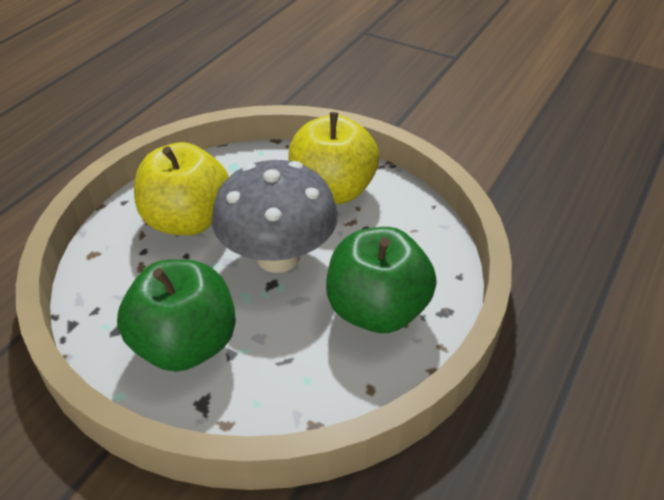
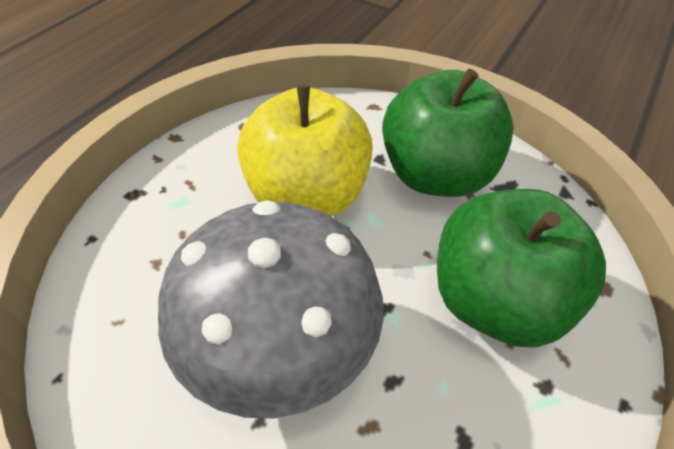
yellow apple: 2 -> 1

